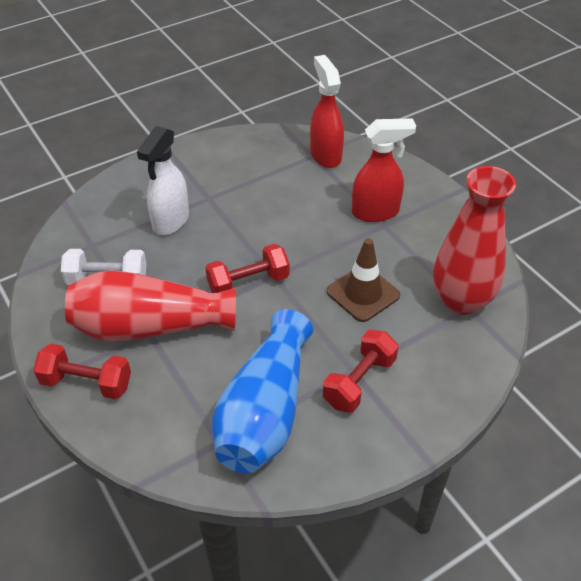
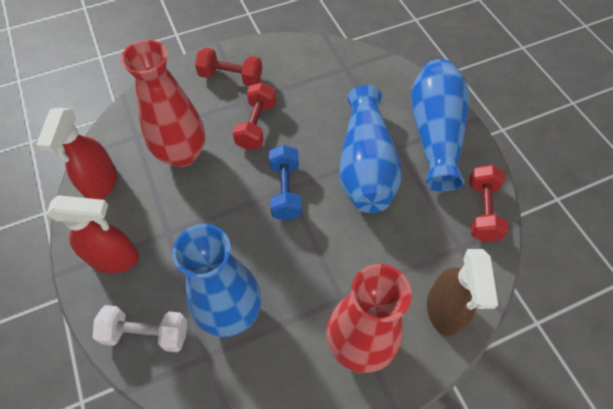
blue dumbbell: 0 -> 1
blue vase: 1 -> 3
brown spray bottle: 0 -> 1
brown traffic cone: 1 -> 0
white spray bottle: 1 -> 0

